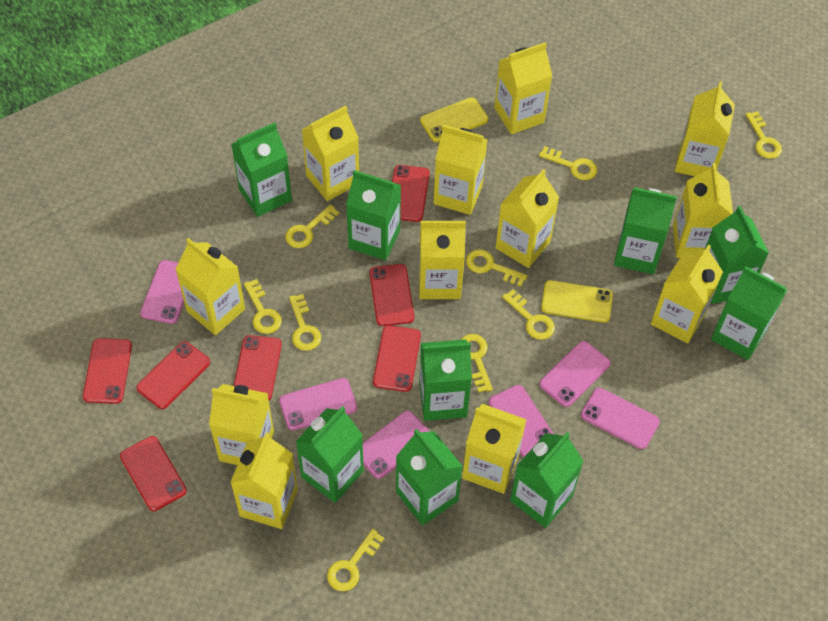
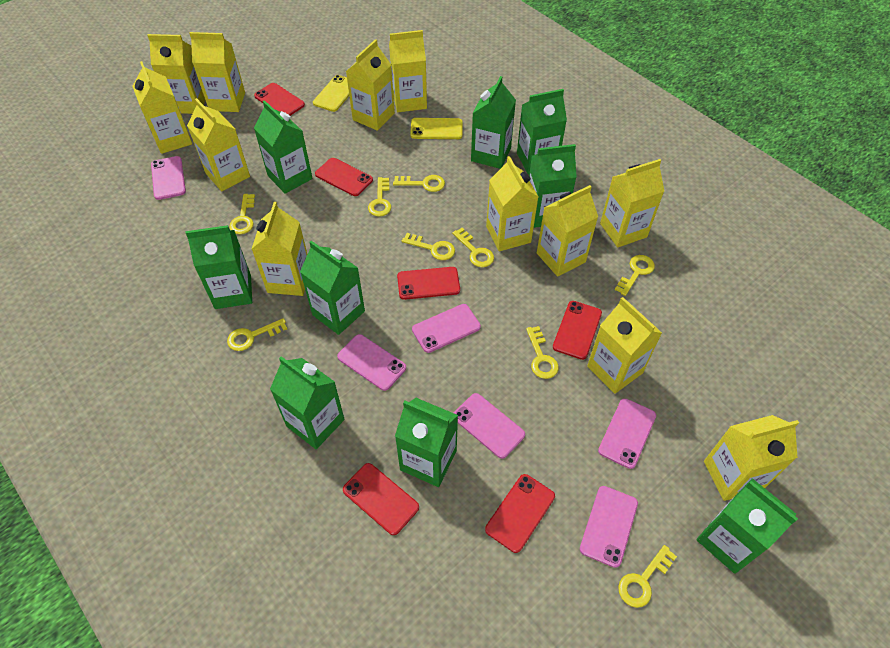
red phone: 7 -> 6

